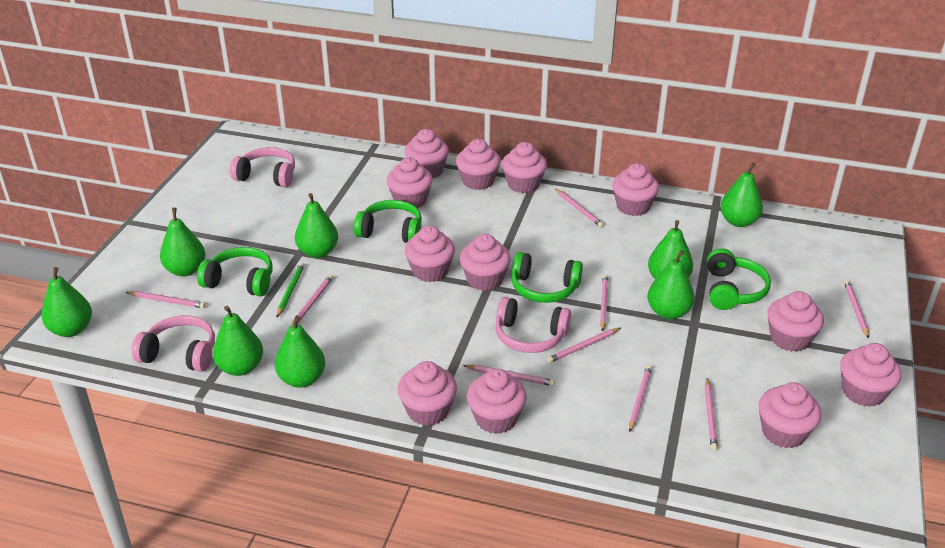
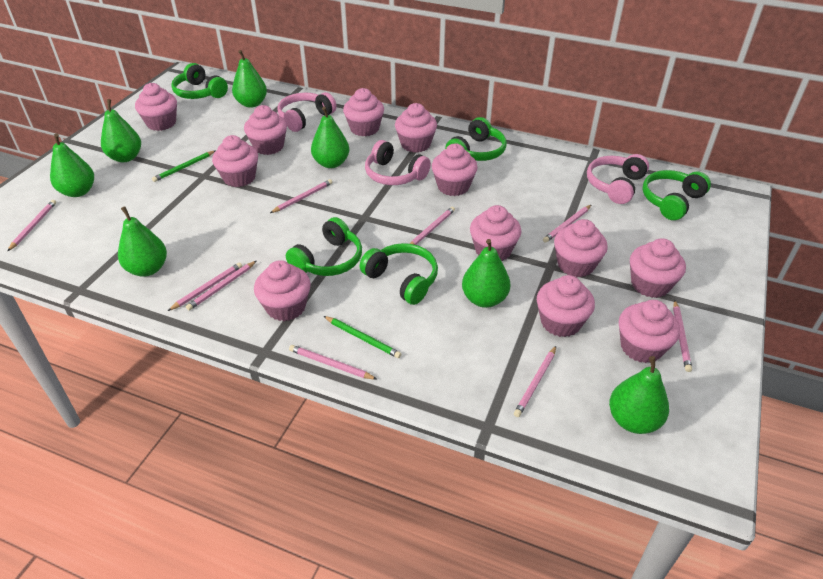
green headphones: 4 -> 5
green pear: 8 -> 7
green pencil: 1 -> 2

